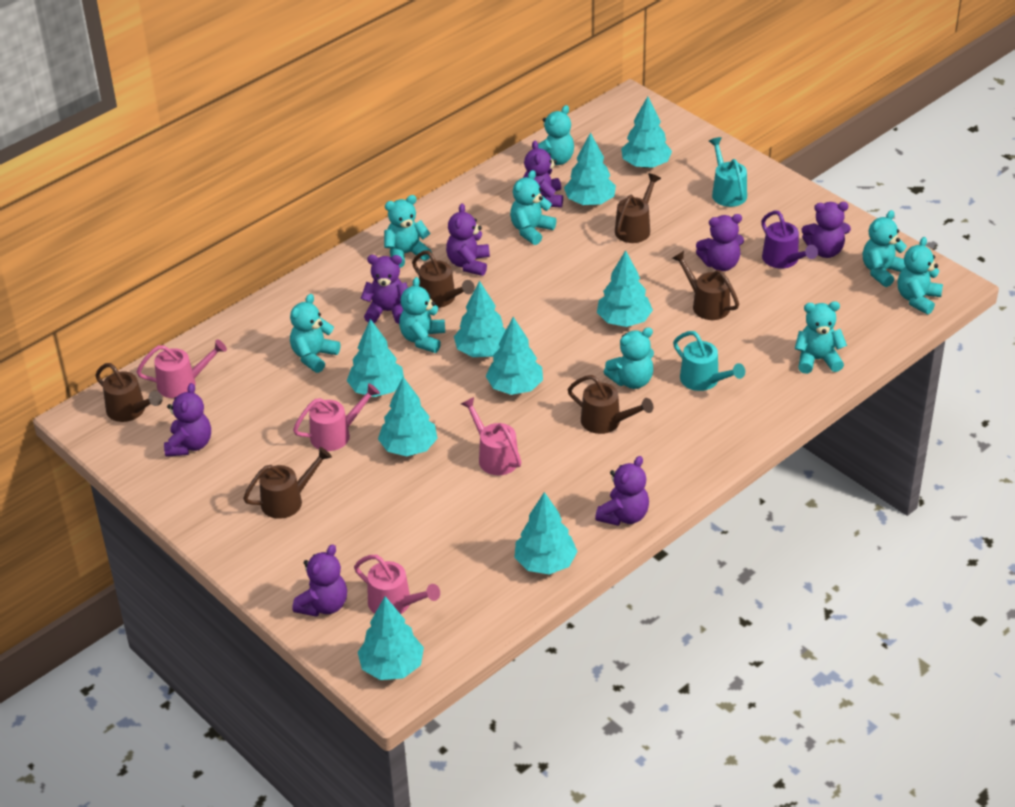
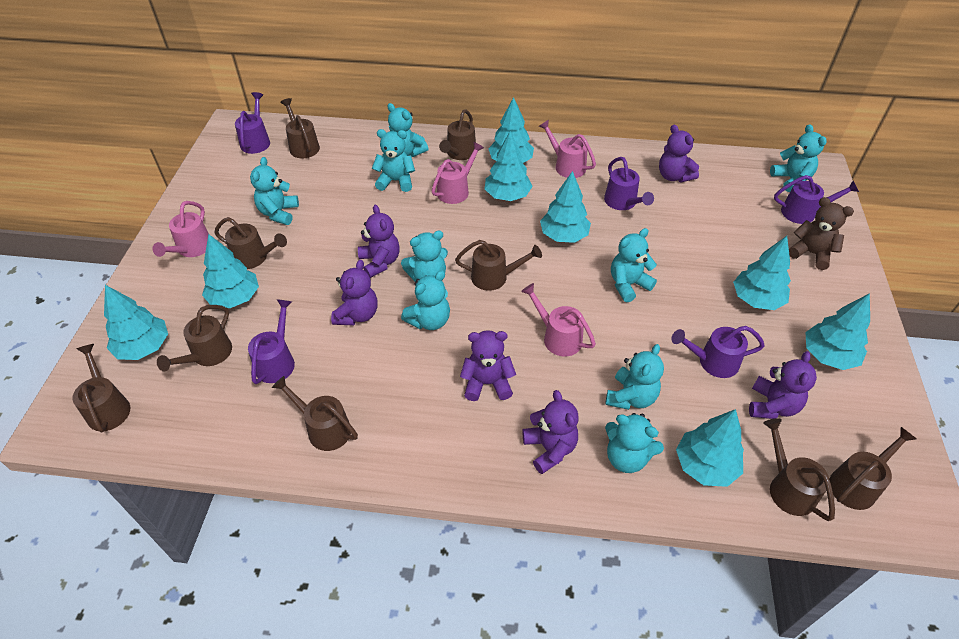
brown teddy bear: 0 -> 1
brown watering can: 6 -> 9
purple teddy bear: 8 -> 6
purple watering can: 1 -> 5
turquoise tree: 9 -> 8
turquoise watering can: 2 -> 0

